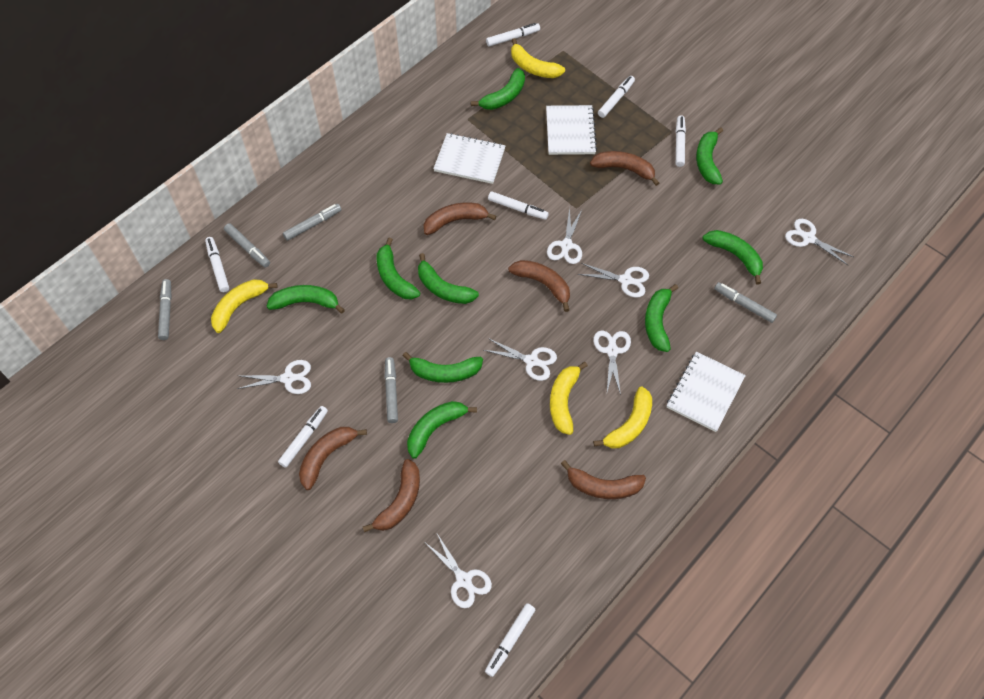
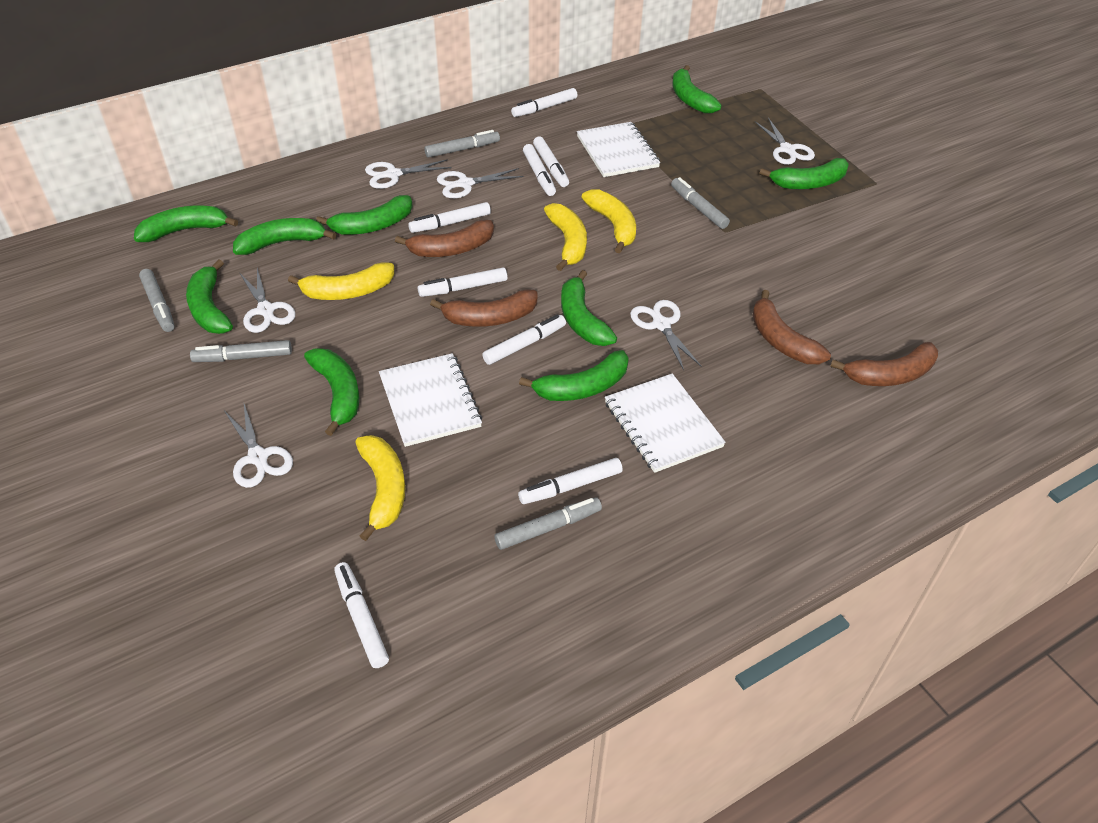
brown banana: 6 -> 4
white marker: 7 -> 8
white scissors: 7 -> 6

